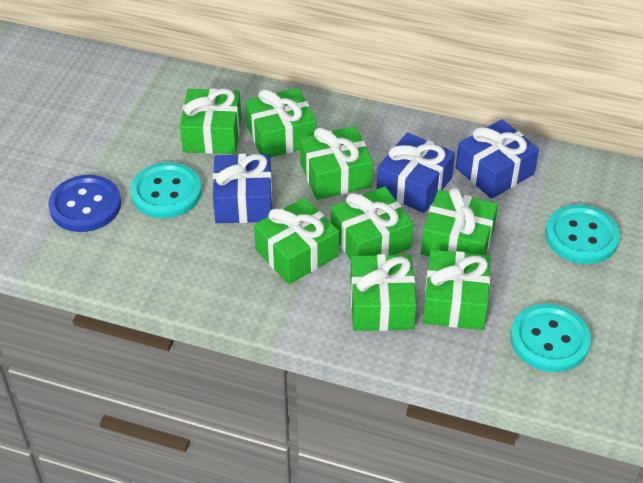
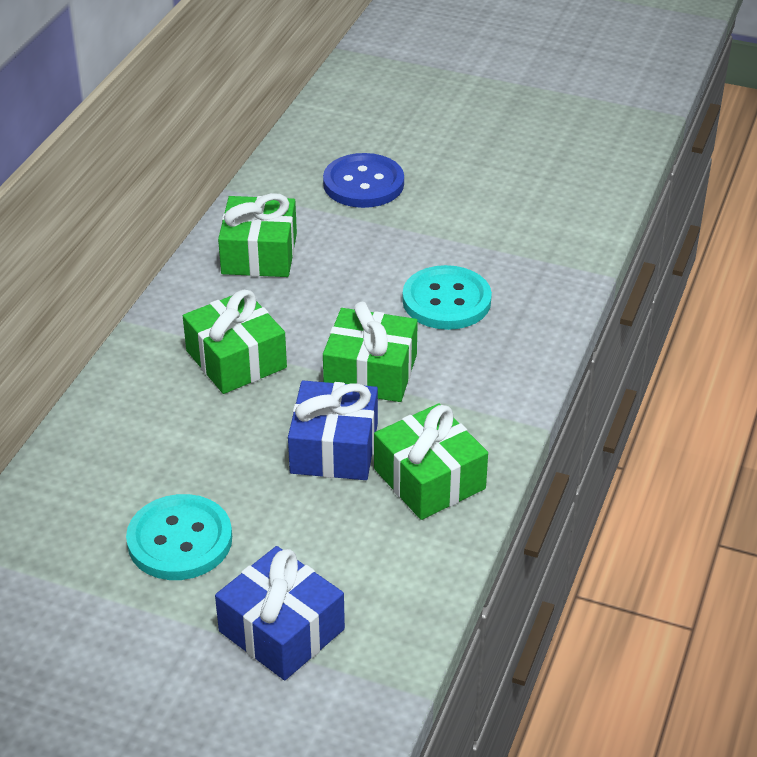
blue gift: 3 -> 2
green gift: 8 -> 4
turquoise button: 3 -> 2

